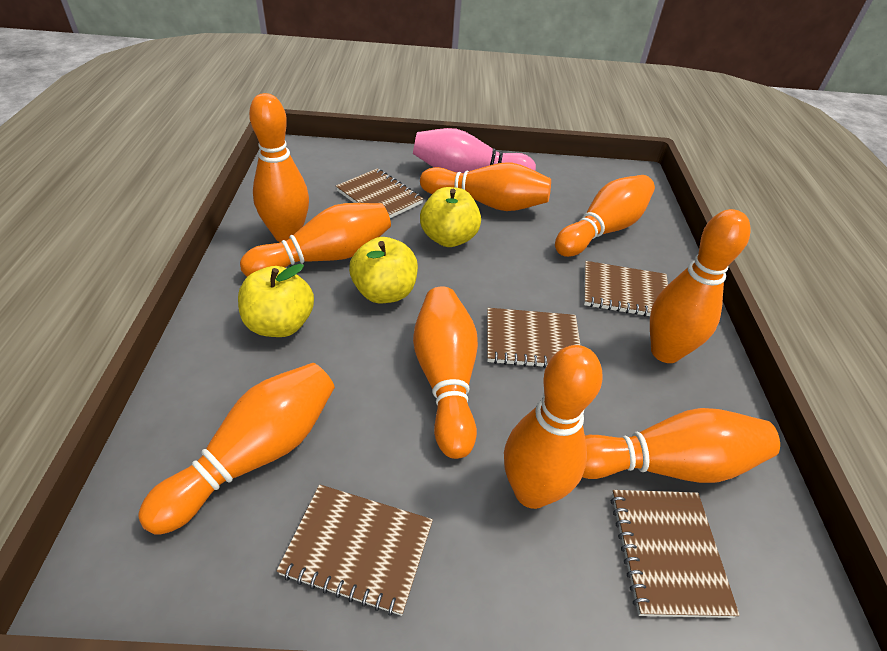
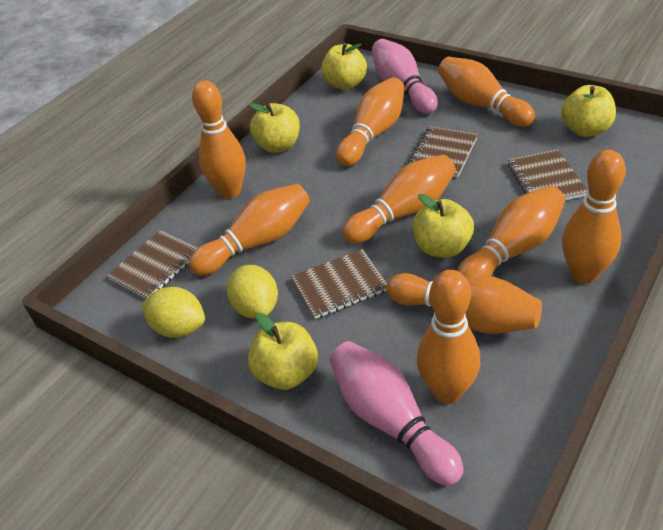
brown notebook: 5 -> 4
pink bowling pin: 1 -> 2
yellow apple: 3 -> 5
yellow lemon: 0 -> 2

